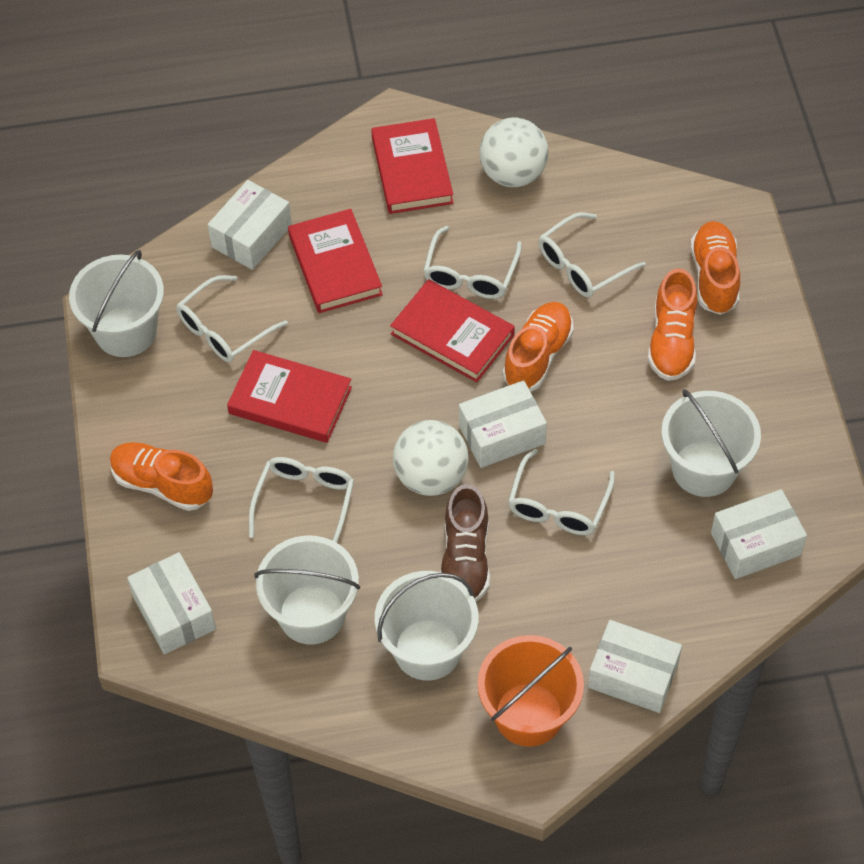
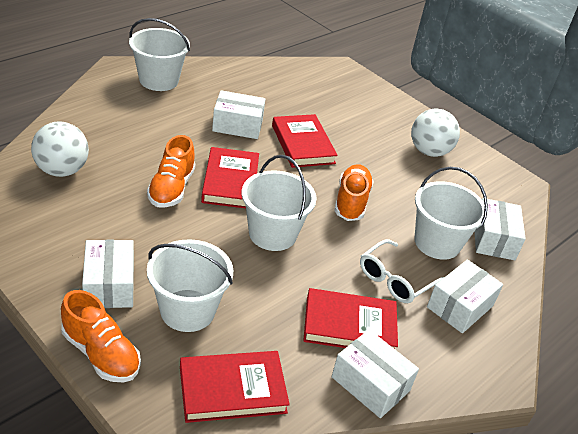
brown shoe: 1 -> 0
orange bucket: 1 -> 0
orange shoe: 4 -> 3
white glasses: 5 -> 1

